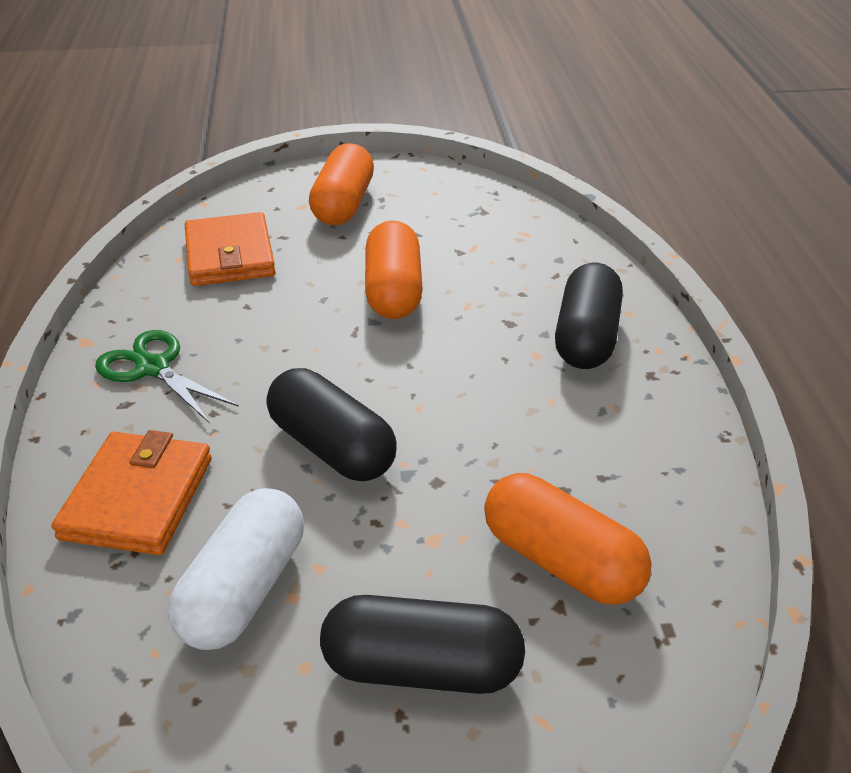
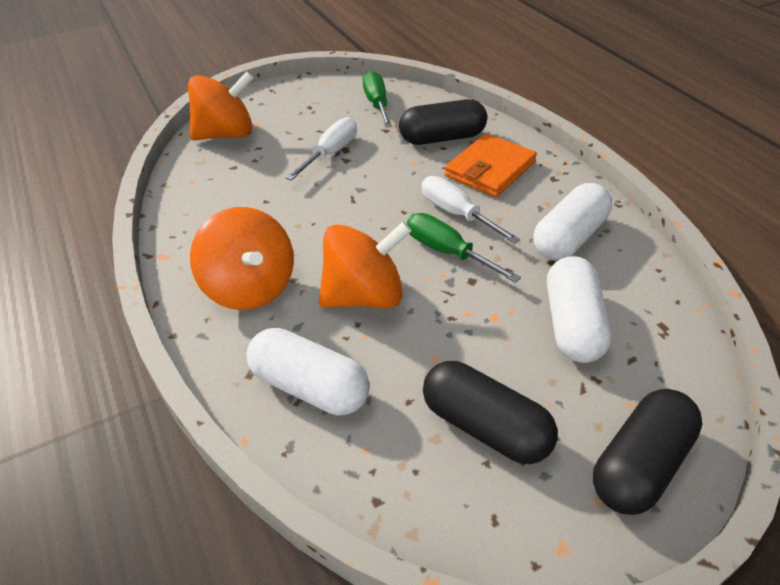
green scissors: 1 -> 0
green screwdriver: 0 -> 2
orange capsule: 3 -> 0
orange spinning top: 0 -> 3
orange wallet: 2 -> 1
white capsule: 1 -> 3
white screwdriver: 0 -> 2

